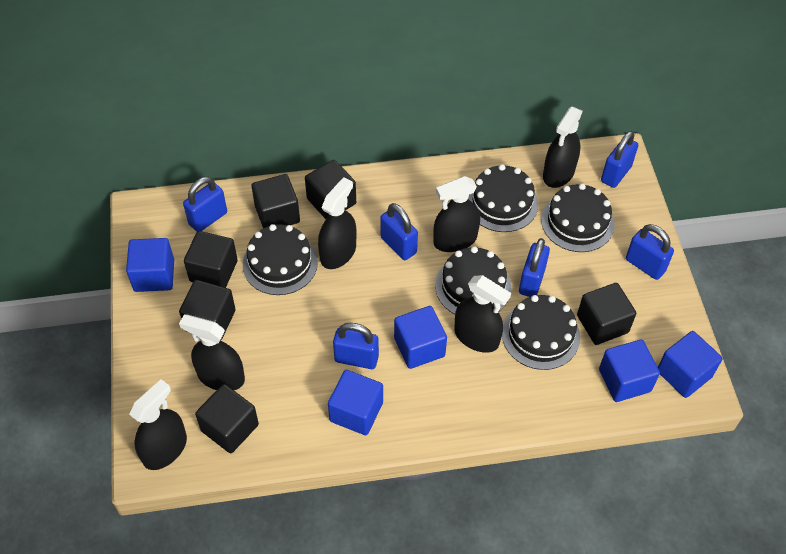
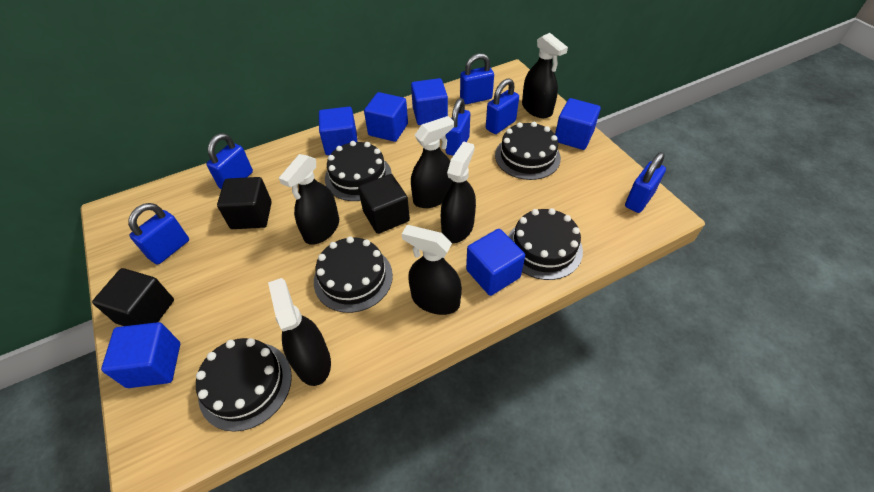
black cube: 6 -> 3
blue cube: 5 -> 6

